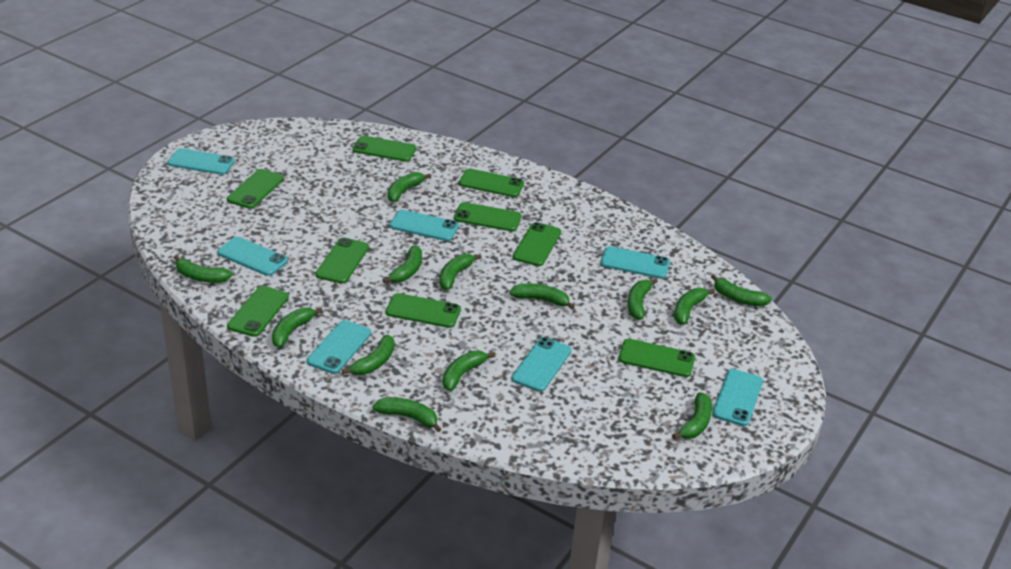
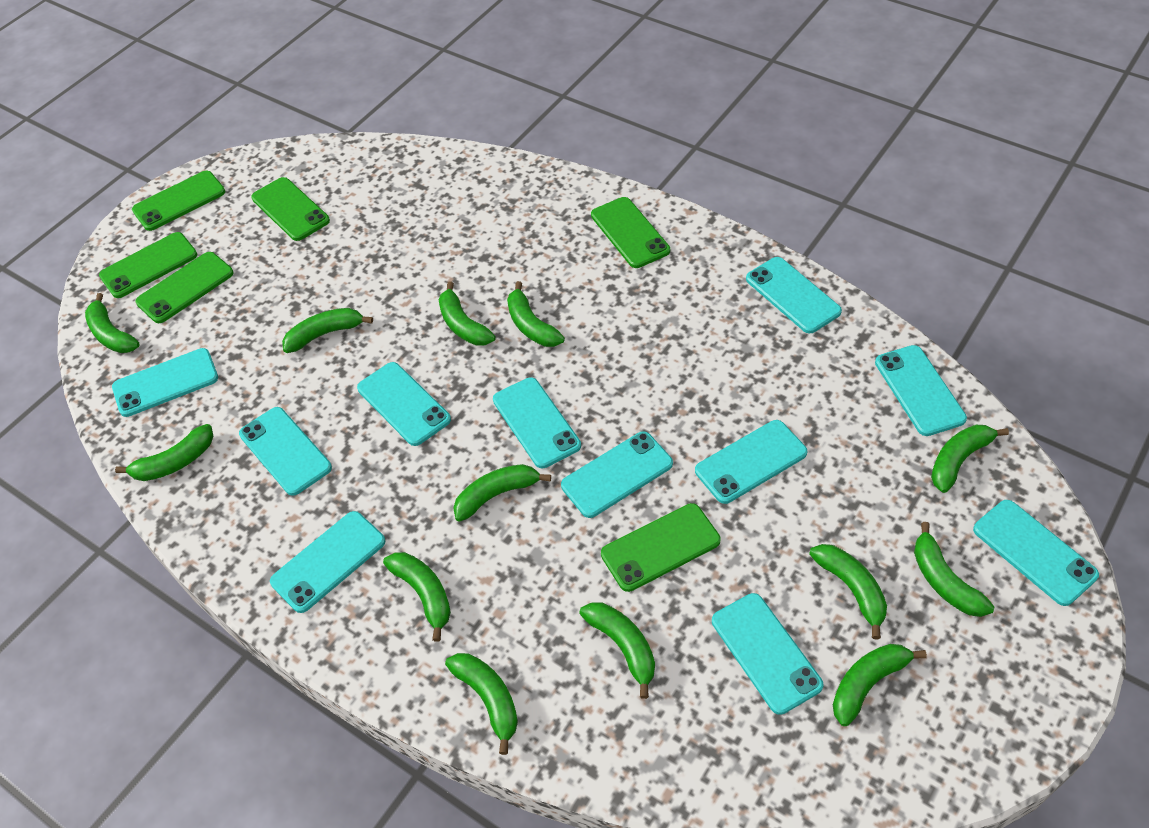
green phone: 9 -> 6
turquoise phone: 7 -> 11

